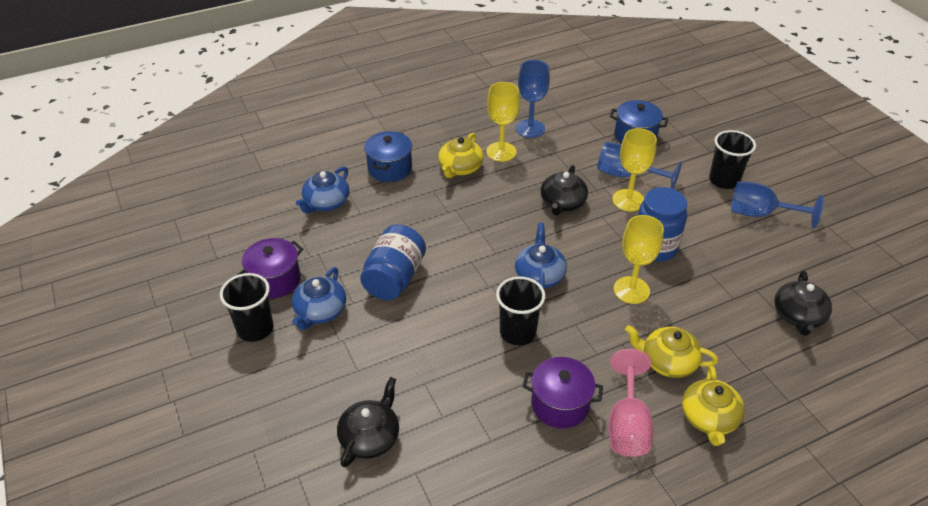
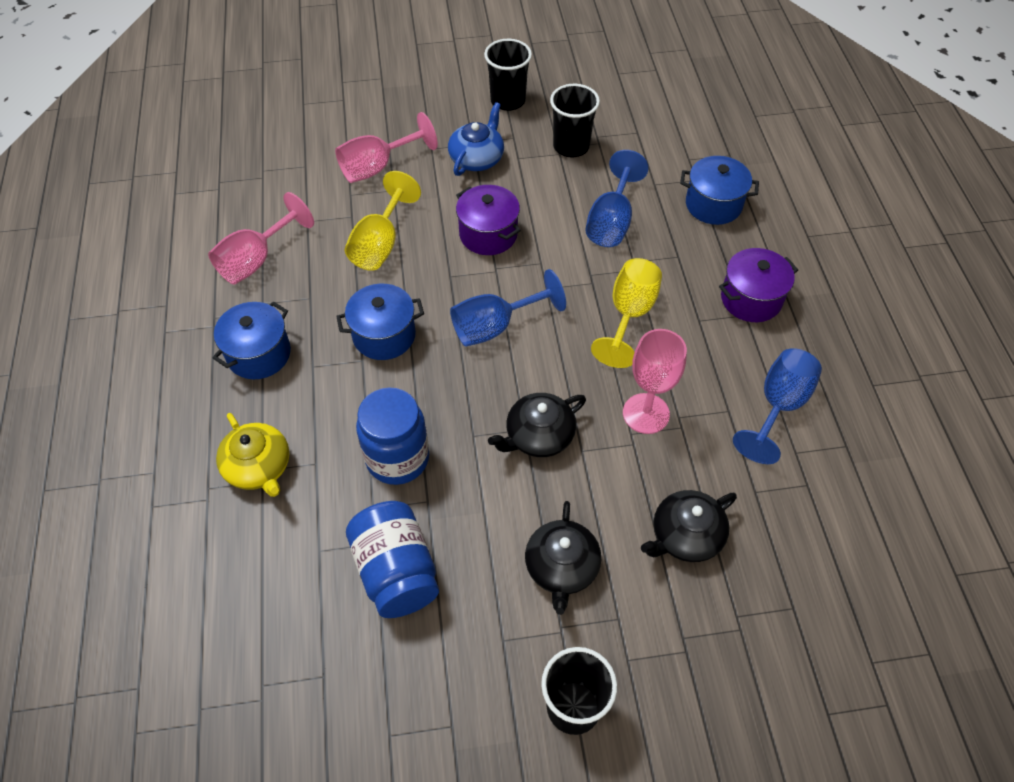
blue pot: 2 -> 3
blue teapot: 3 -> 1
pink goblet: 1 -> 3
yellow goblet: 3 -> 2
yellow teapot: 3 -> 1

